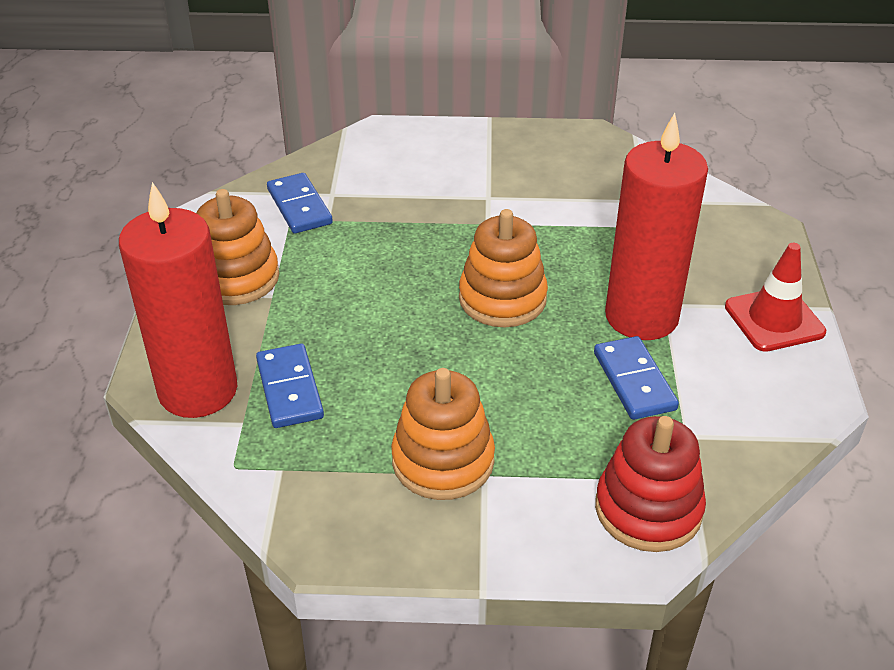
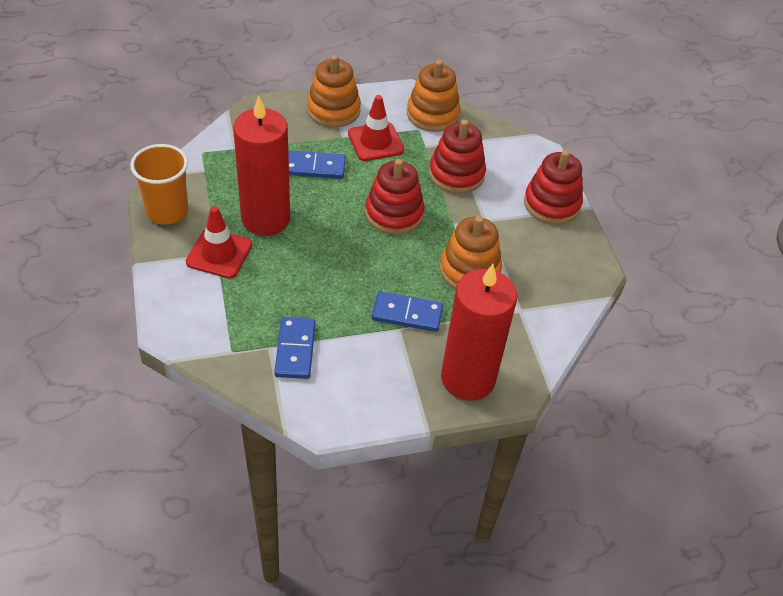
orange cup: 0 -> 1
red stacking toy: 1 -> 3
red traffic cone: 1 -> 2

